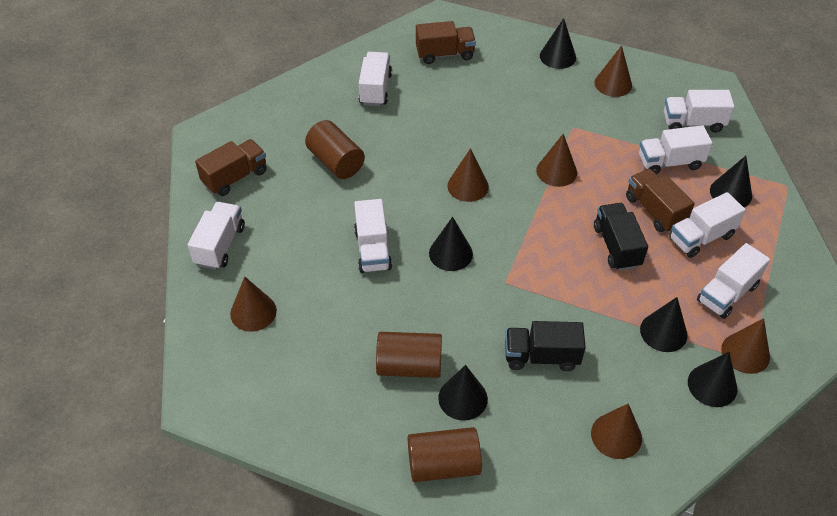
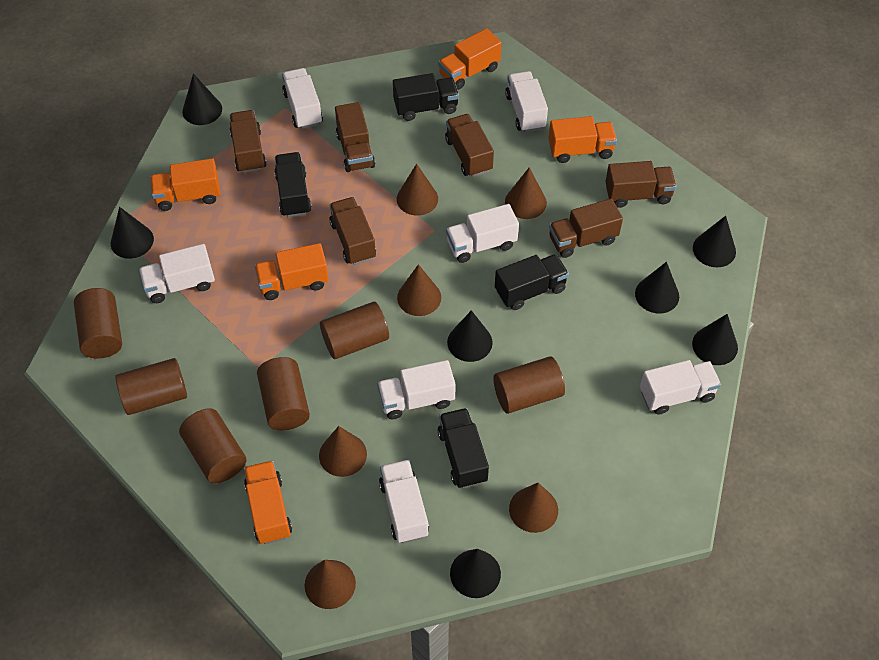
black cone: 6 -> 7
black truck: 2 -> 4
brown cylinder: 3 -> 6
brown truck: 3 -> 6
orange truck: 0 -> 5

